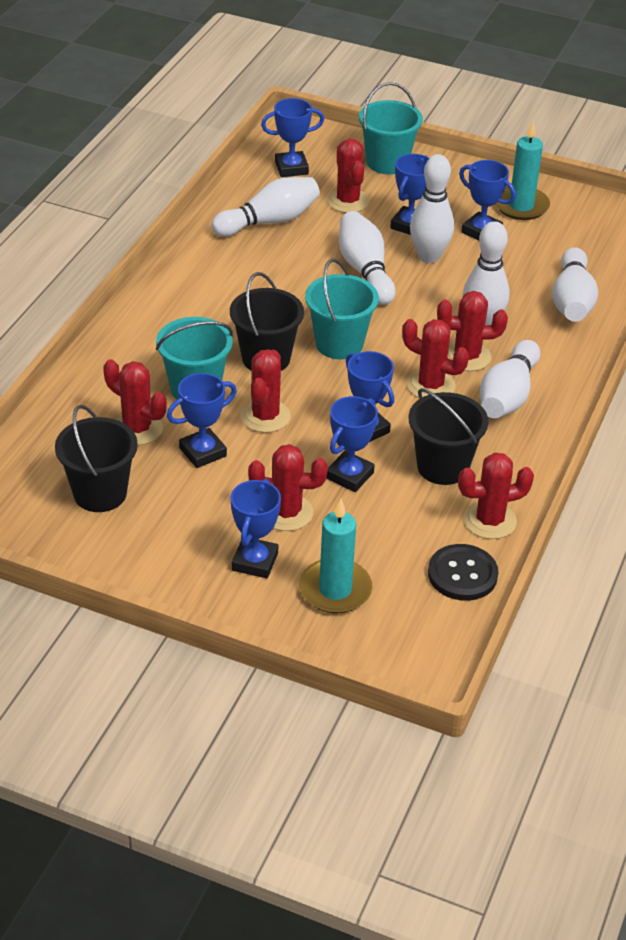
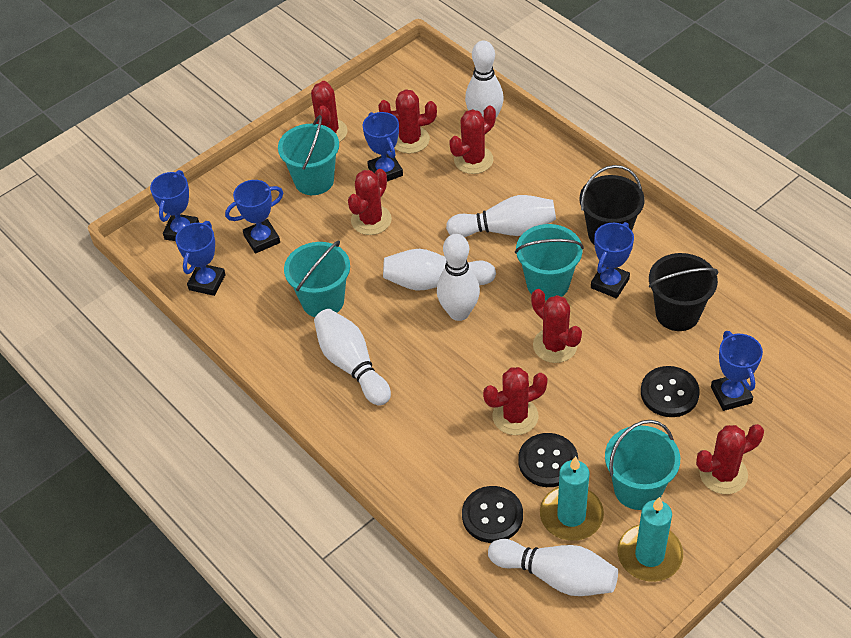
black bucket: 3 -> 2
black button: 1 -> 3
blue trophy: 7 -> 6
turquoise bucket: 3 -> 4

